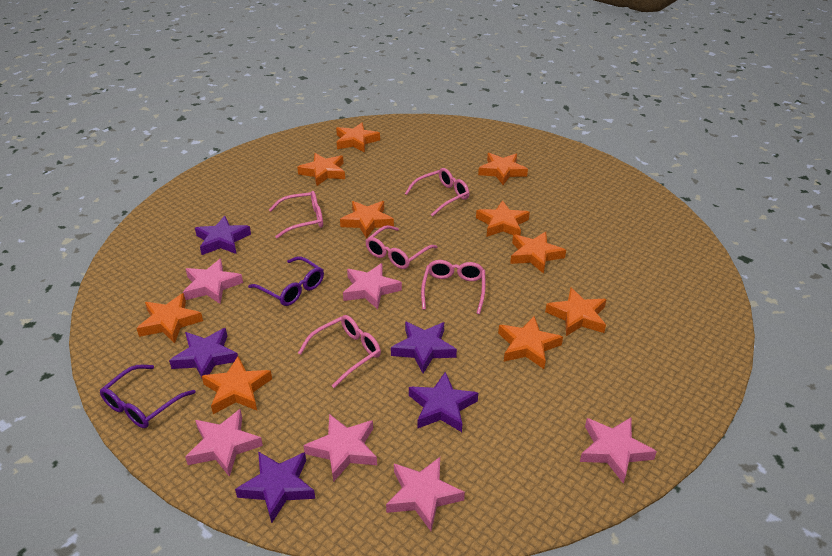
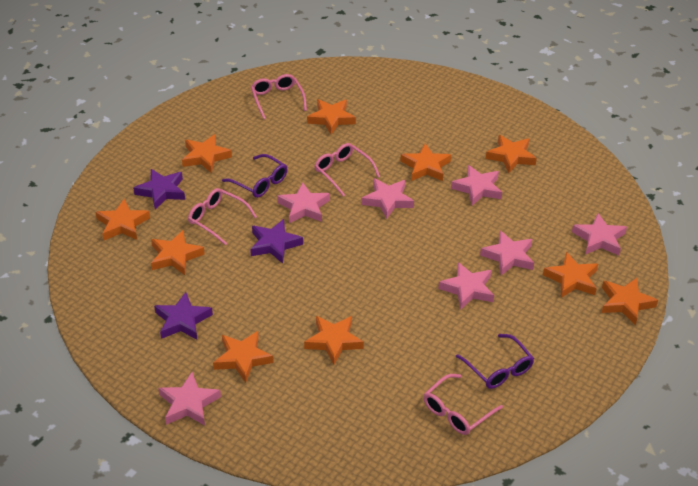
pink glasses: 5 -> 4
pink star: 6 -> 7
purple star: 5 -> 3

